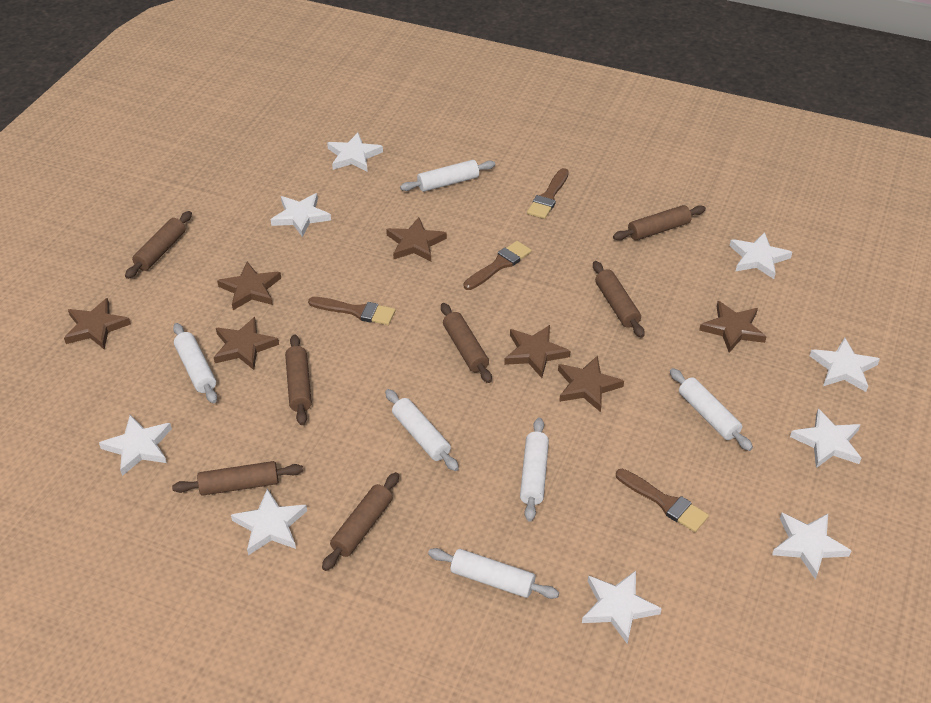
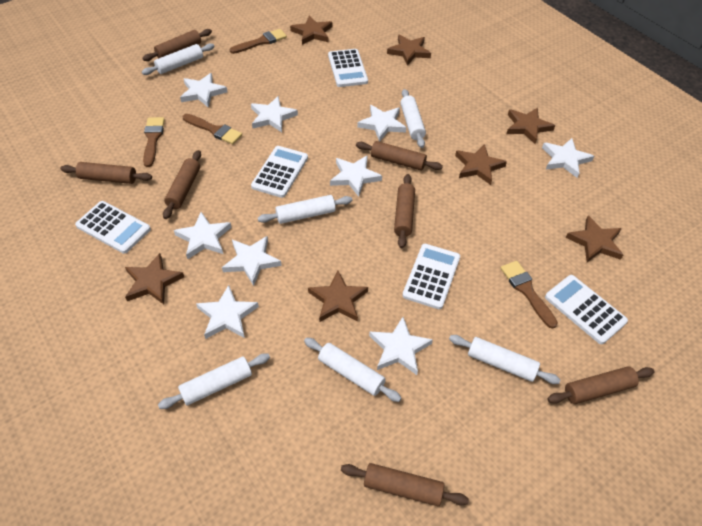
white calculator: 0 -> 5

